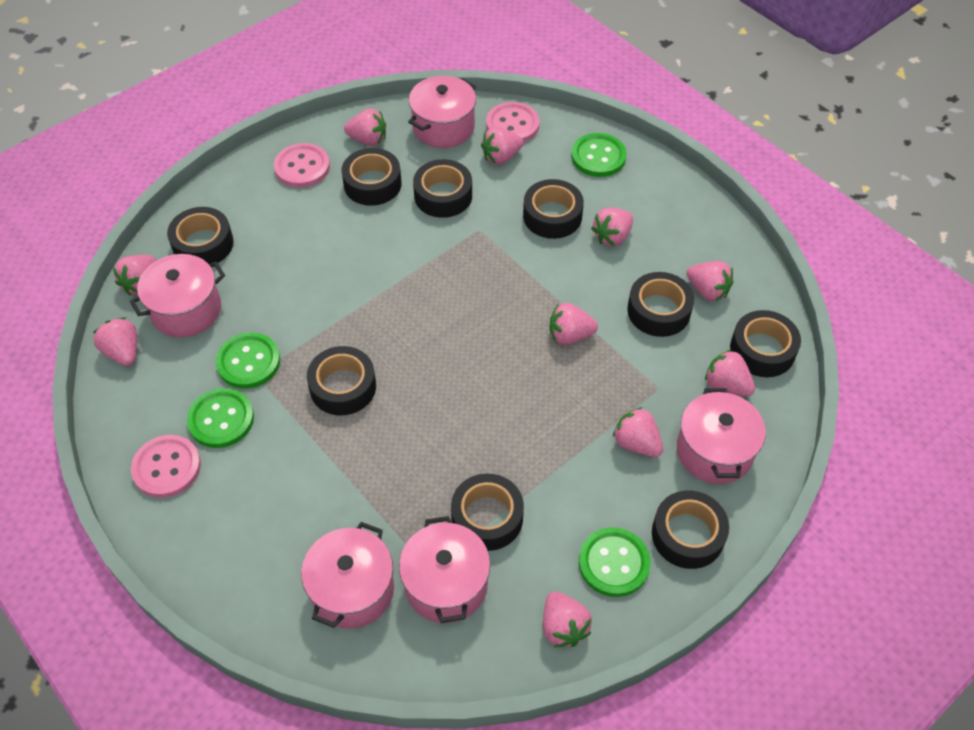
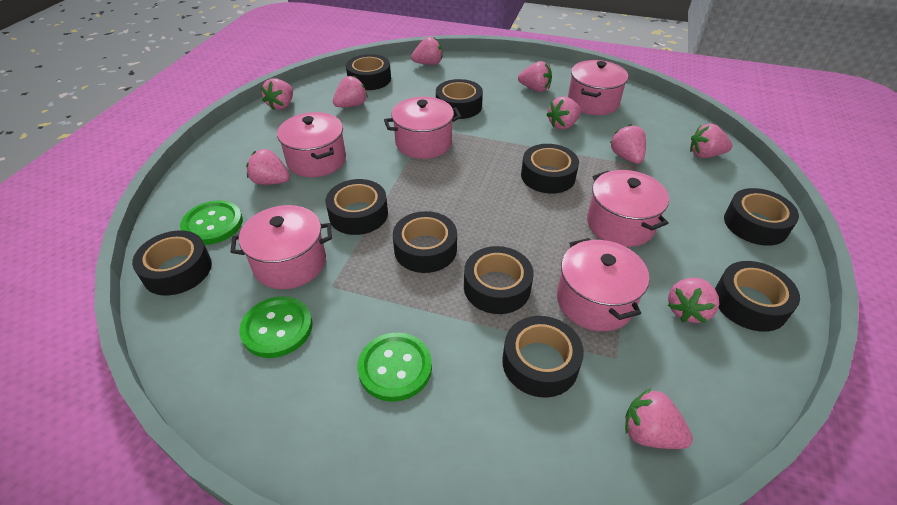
black tape: 9 -> 10
green button: 4 -> 3
pink button: 3 -> 0
pink pot: 5 -> 6

